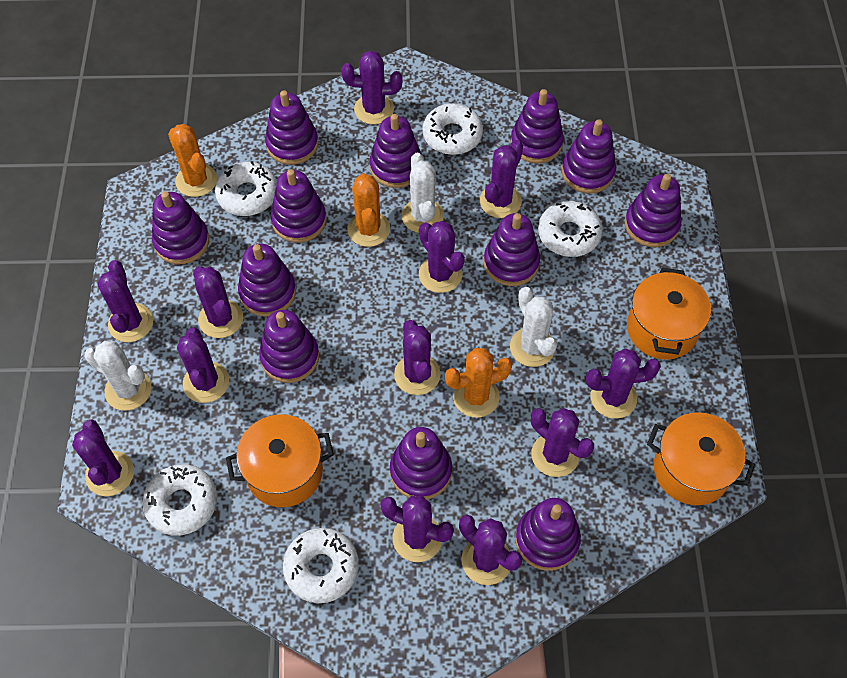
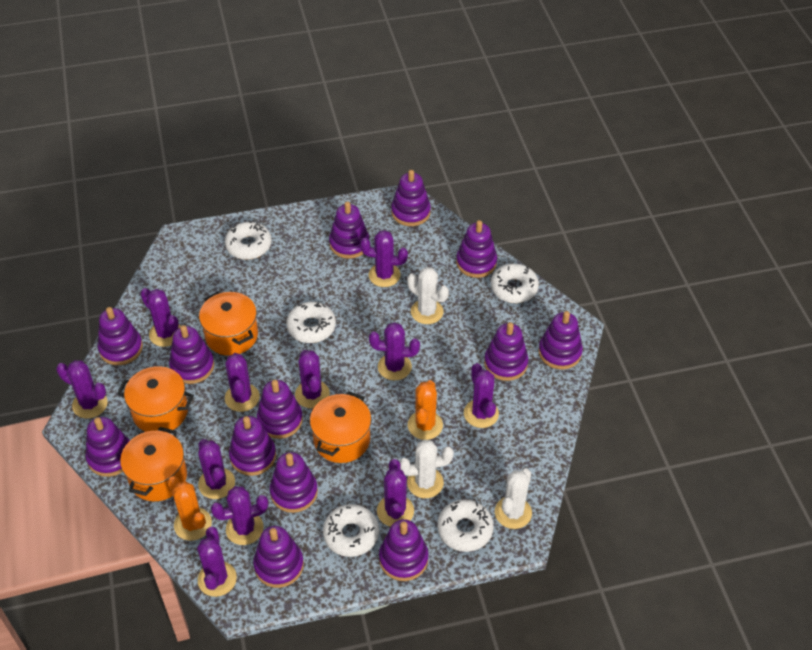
orange cactus: 3 -> 2
orange pot: 3 -> 4
purple cactus: 12 -> 11
purple stacking toy: 12 -> 13

